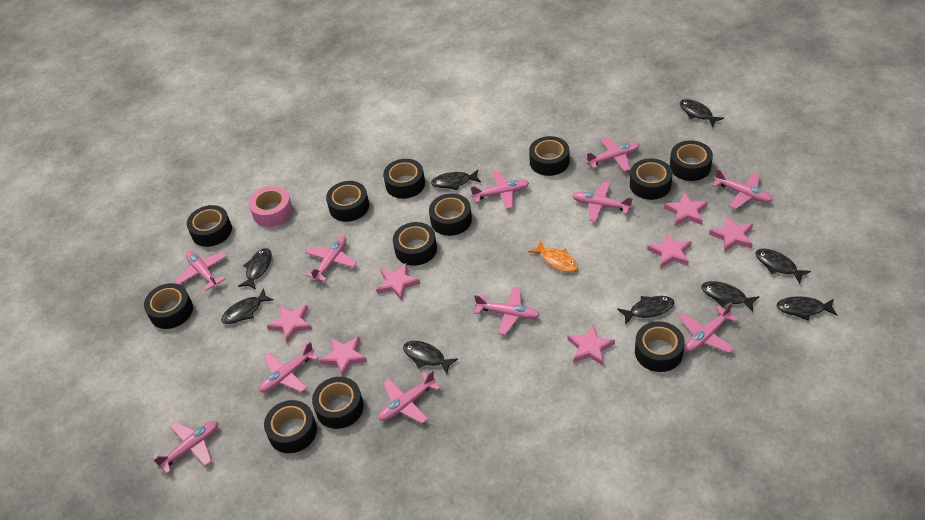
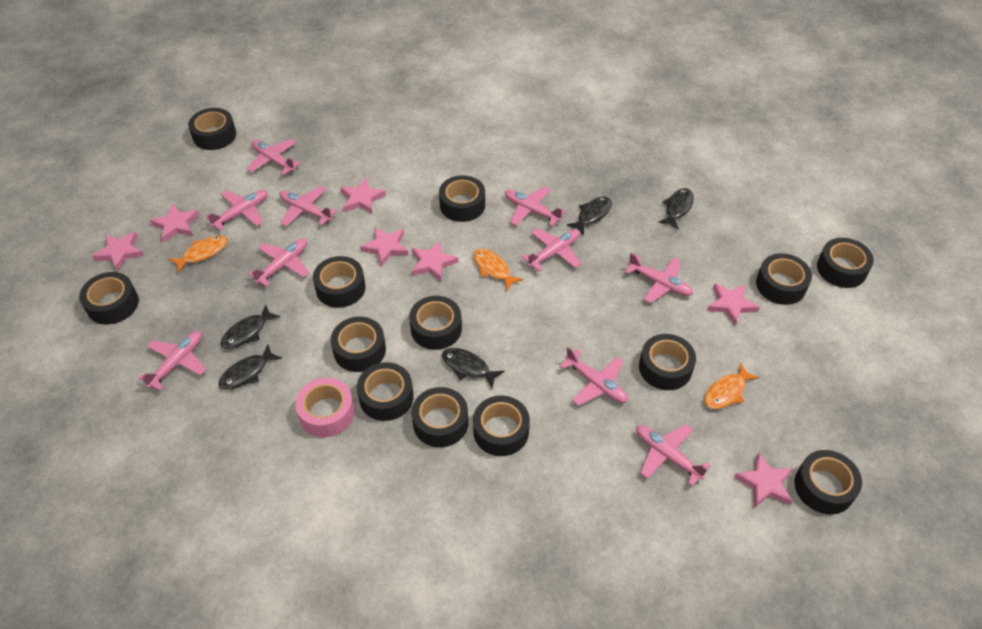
black fish: 9 -> 5
black tape: 12 -> 13
orange fish: 1 -> 3
pink plane: 11 -> 10

